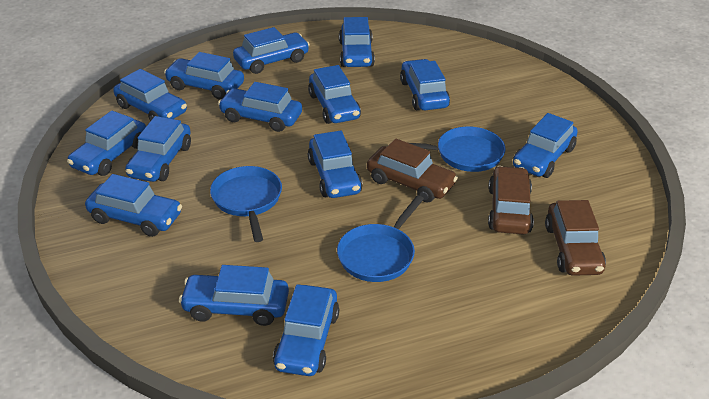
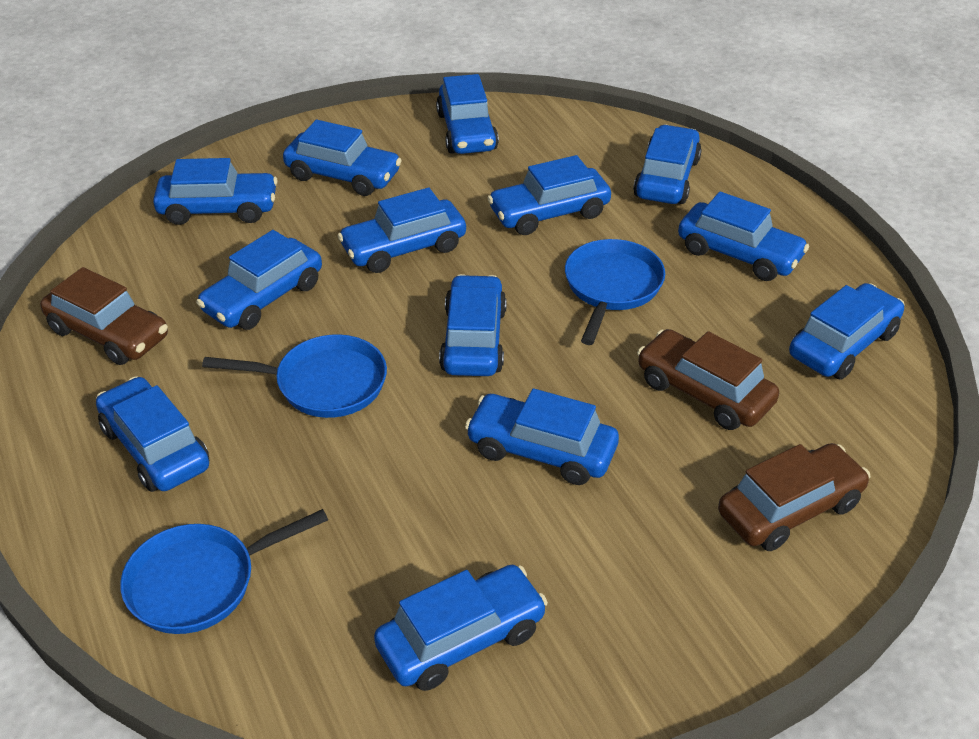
blue car: 14 -> 13

